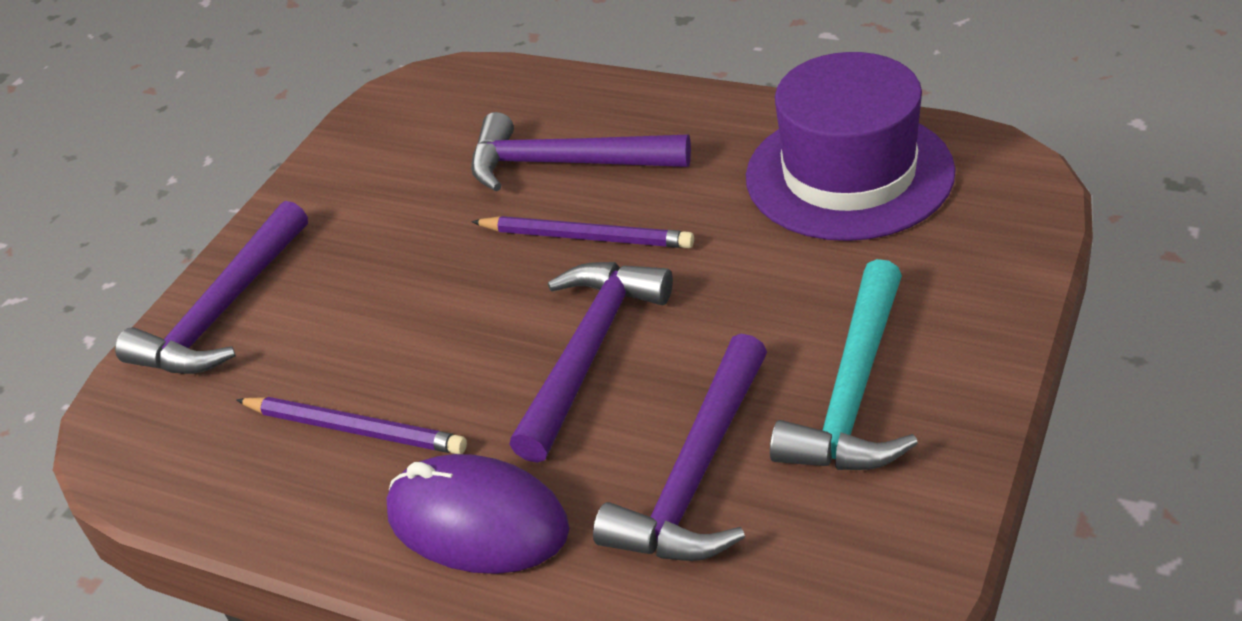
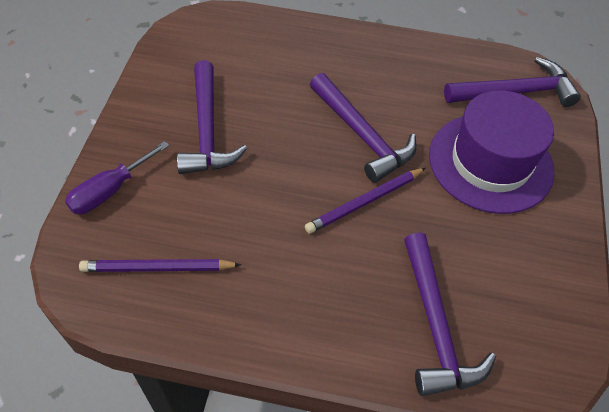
purple mouse: 1 -> 0
purple screwdriver: 0 -> 1
turquoise hammer: 1 -> 0

